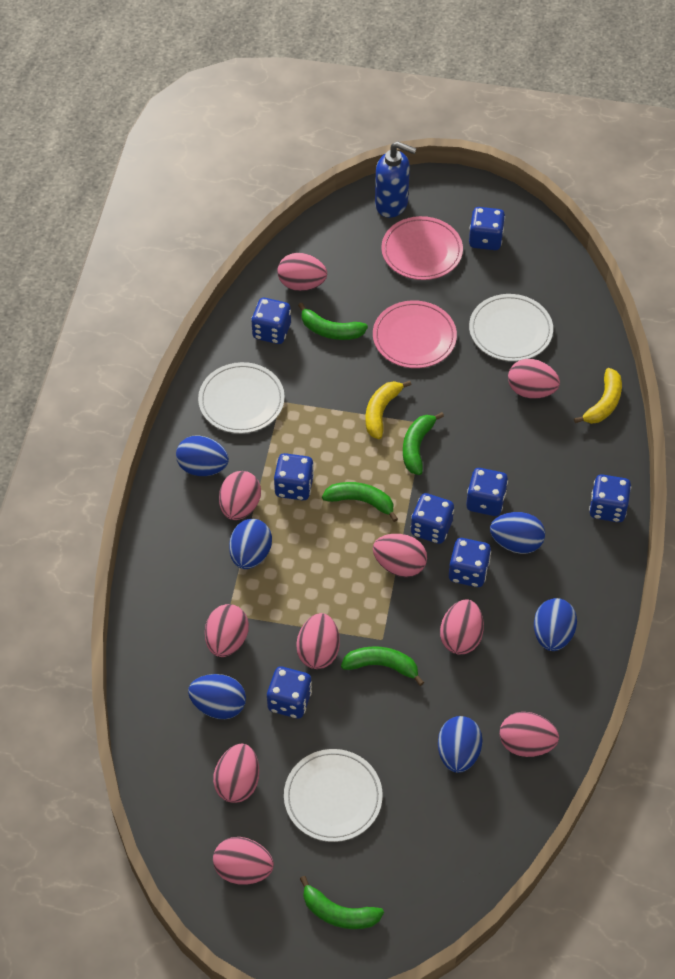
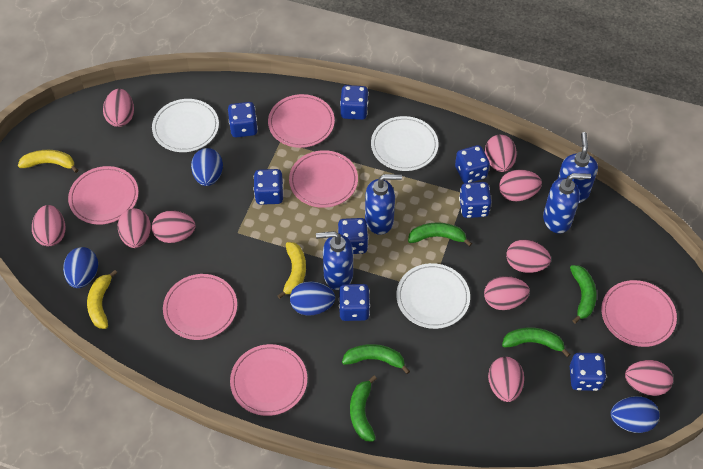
blue egg: 6 -> 4
blue soap dispenser: 1 -> 4
pink plate: 2 -> 6
yellow banana: 2 -> 3

